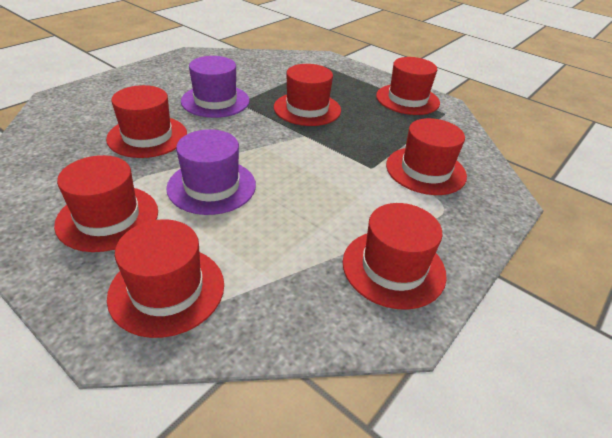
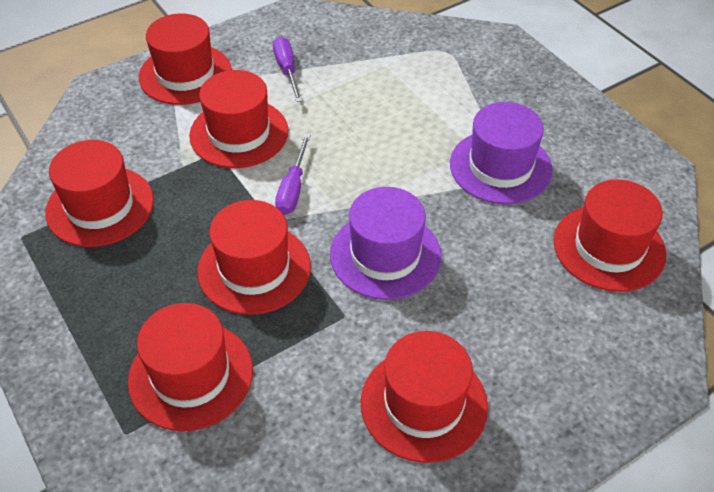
purple screwdriver: 0 -> 2

